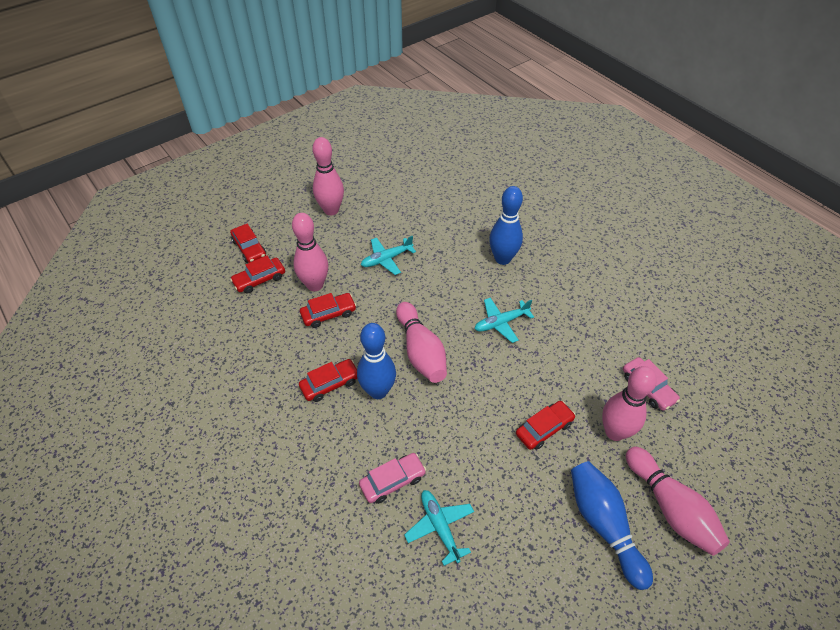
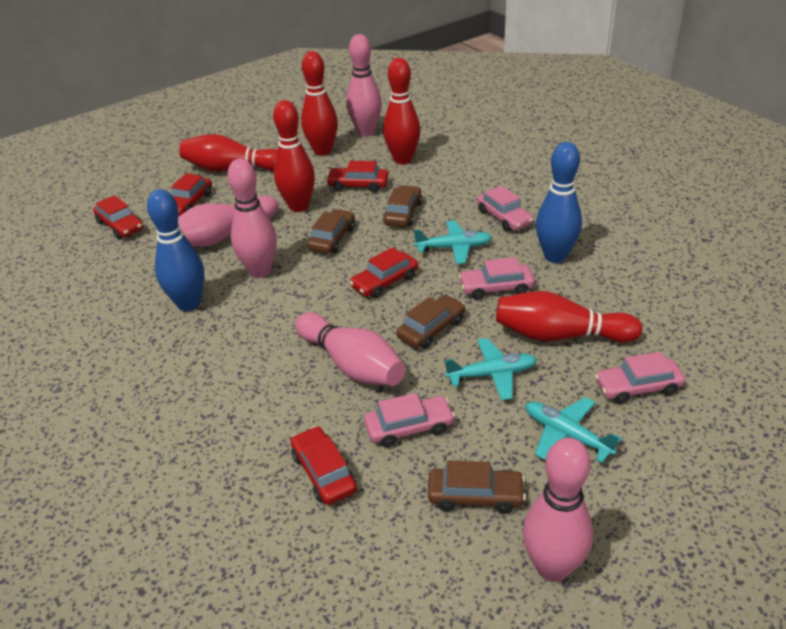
blue bowling pin: 3 -> 2
brown car: 0 -> 4
pink car: 2 -> 4
red bowling pin: 0 -> 5

